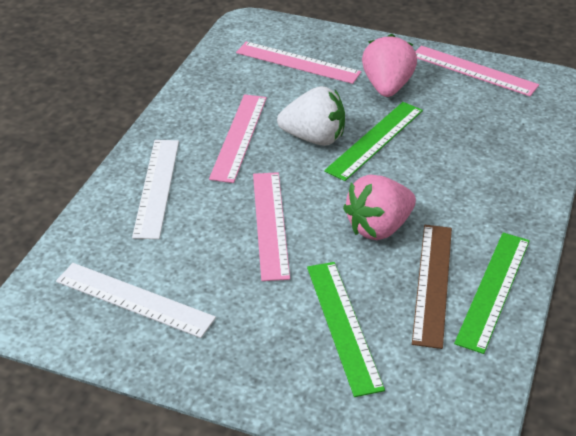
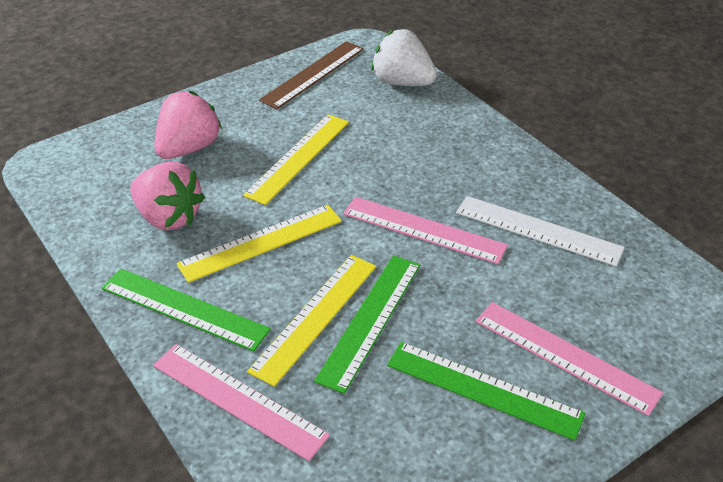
pink ruler: 4 -> 3
white ruler: 2 -> 1
yellow ruler: 0 -> 3

